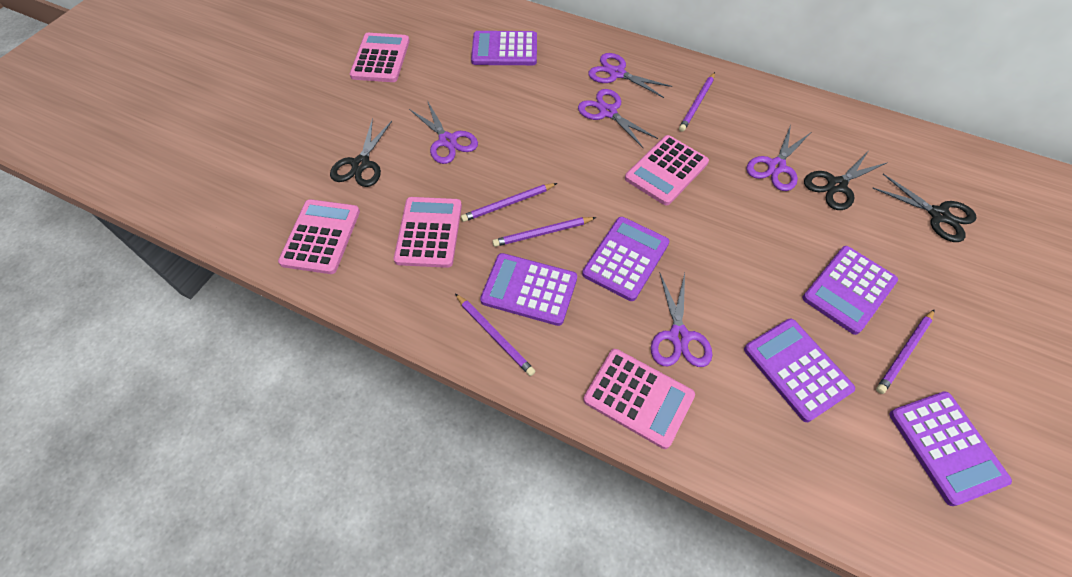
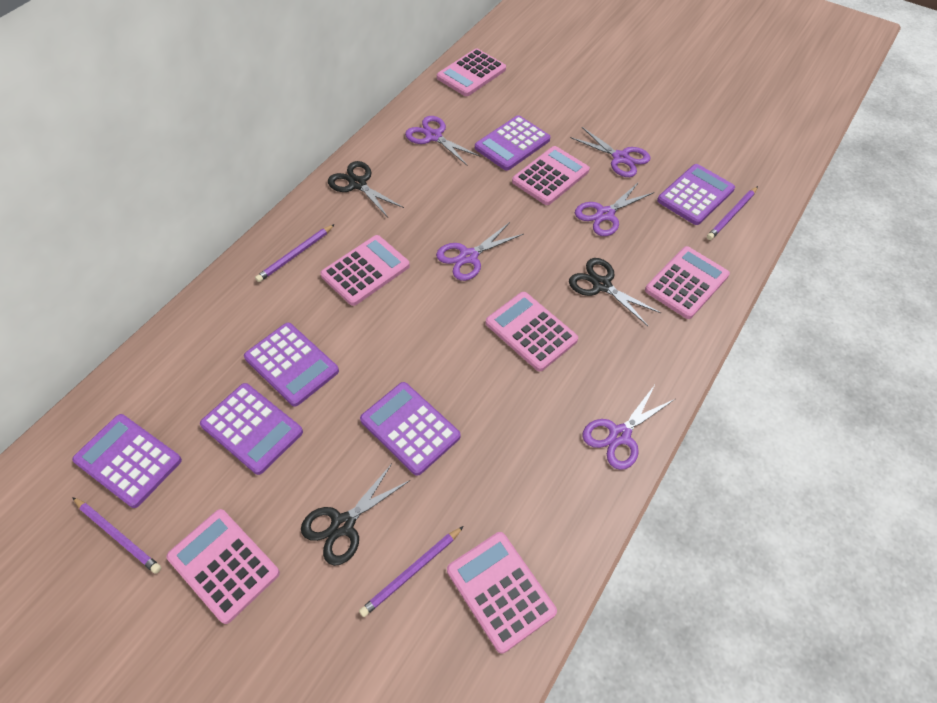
pink calculator: 5 -> 7
purple pencil: 5 -> 4

